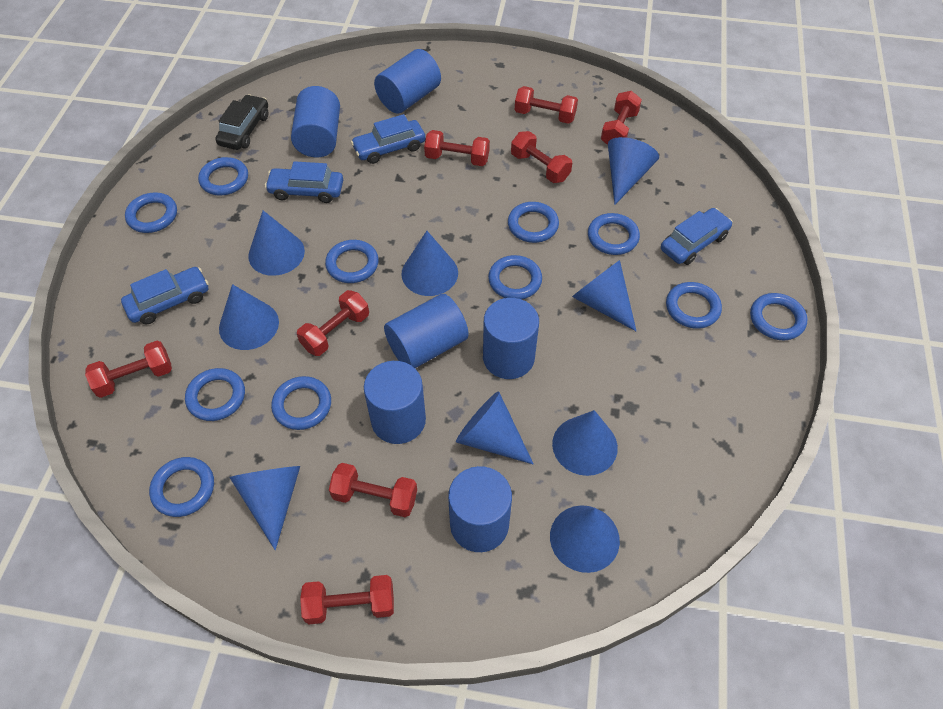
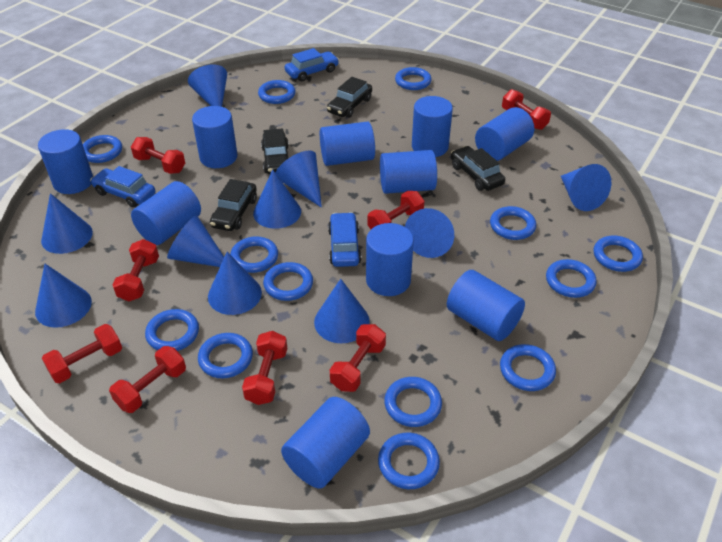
black car: 1 -> 4
blue car: 4 -> 3
blue cone: 9 -> 10
blue cylinder: 6 -> 10
blue ring: 11 -> 13

